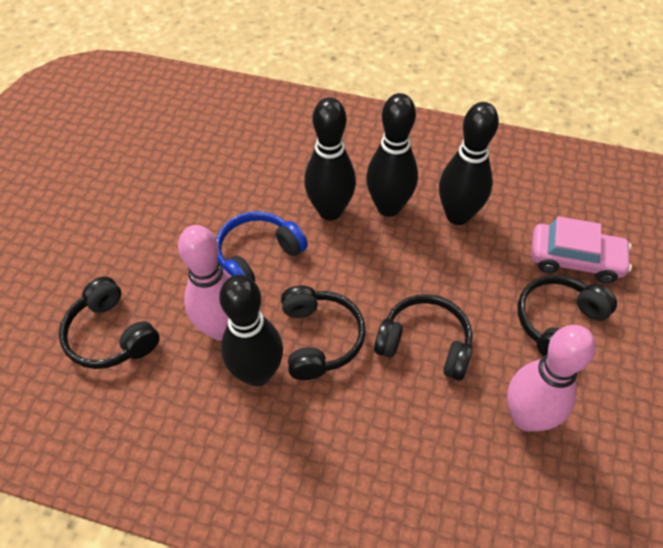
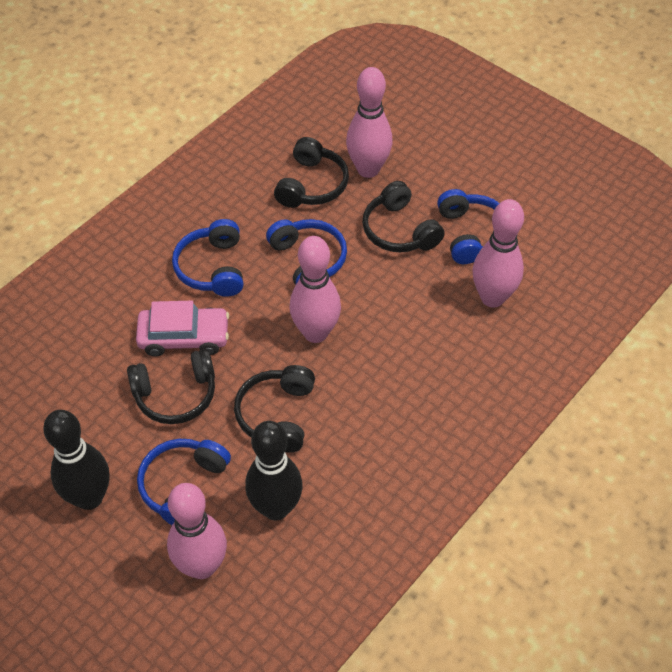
black bowling pin: 4 -> 2
blue headphones: 1 -> 4
pink bowling pin: 2 -> 4

